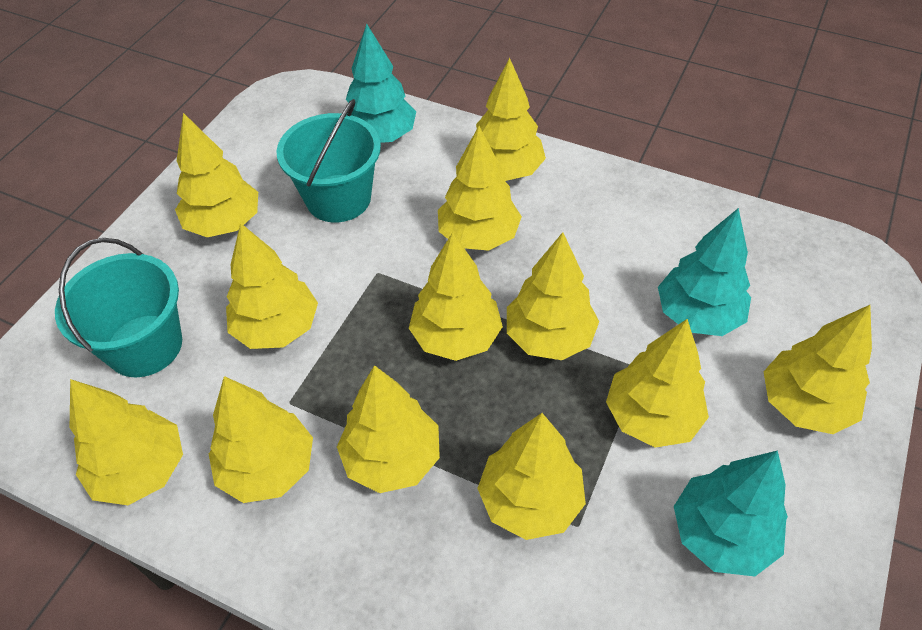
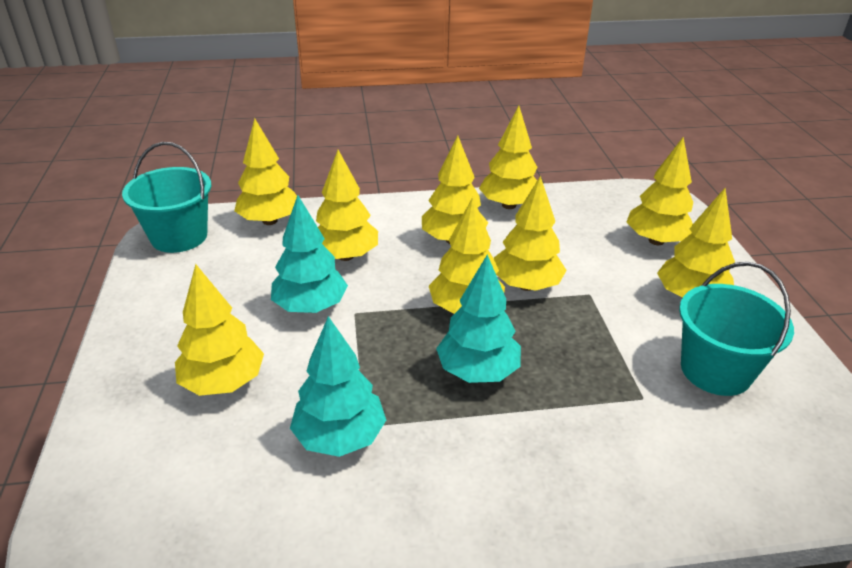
yellow tree: 12 -> 9

